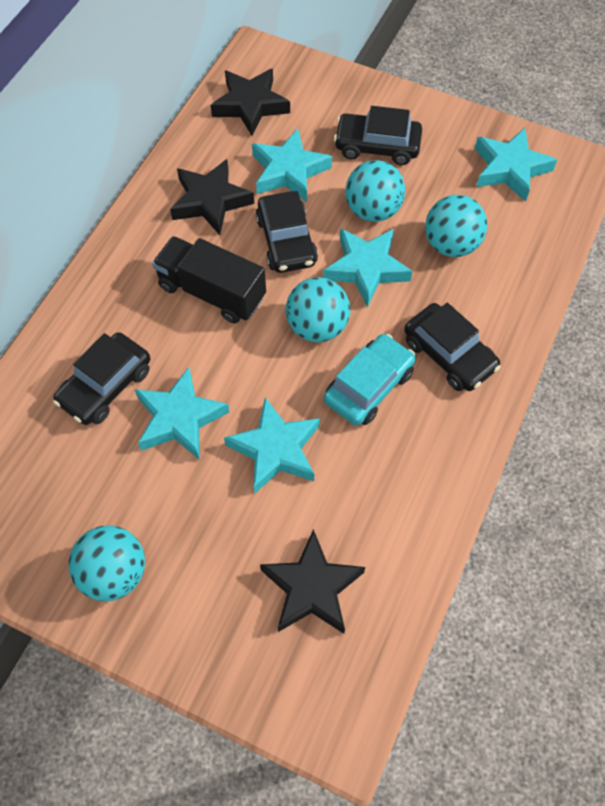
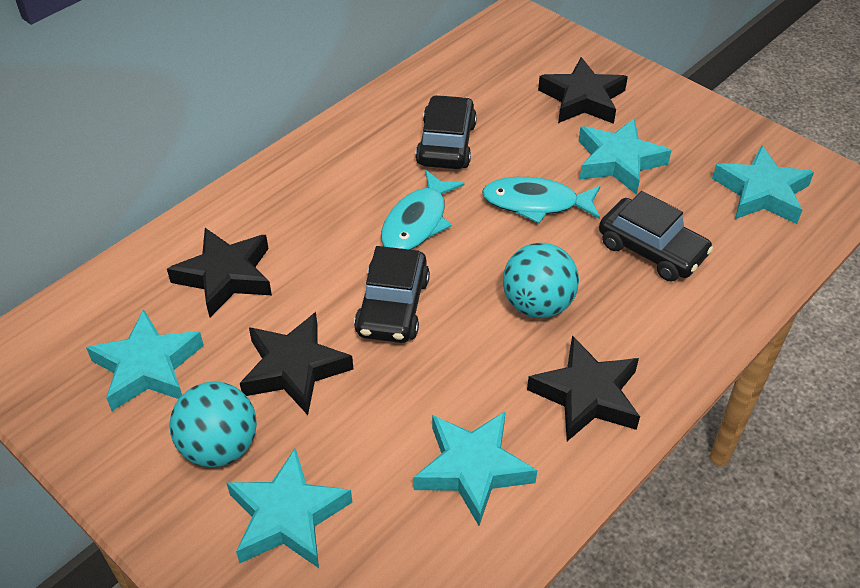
black car: 4 -> 3
black star: 3 -> 4
black truck: 1 -> 0
turquoise ball: 4 -> 2
turquoise car: 1 -> 0
turquoise fish: 0 -> 2

